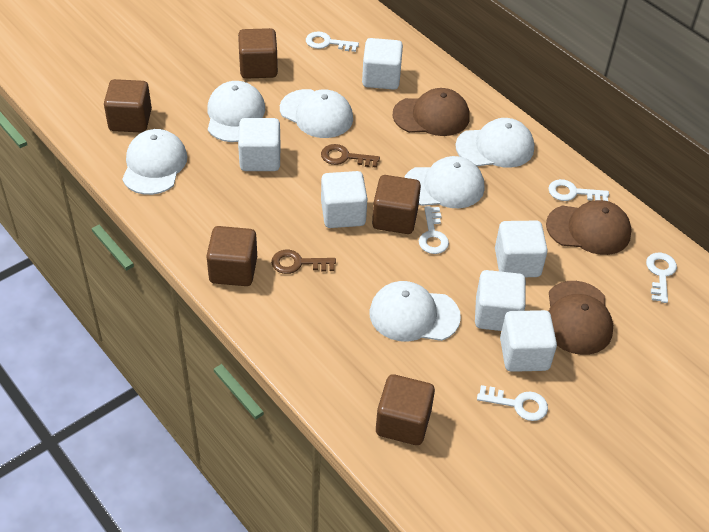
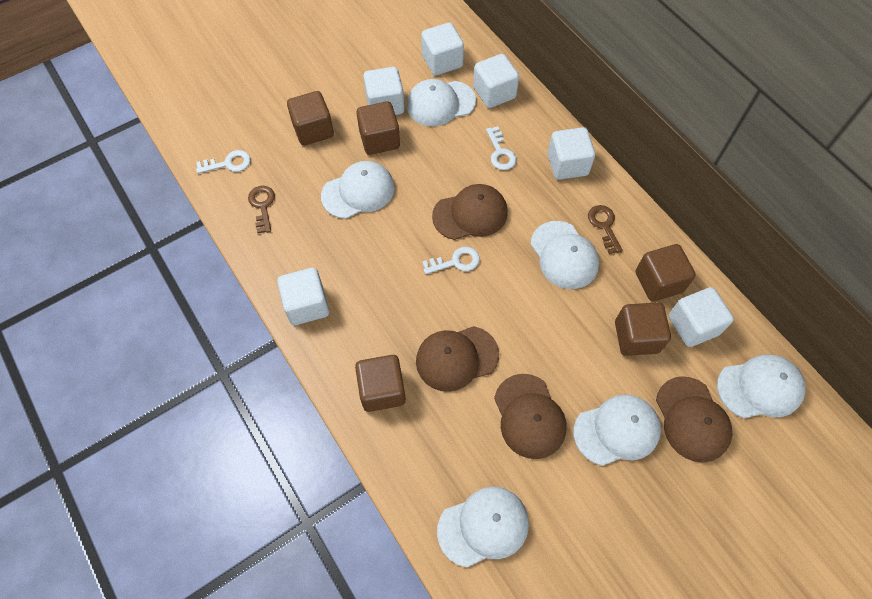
brown cap: 3 -> 4
white key: 5 -> 3

